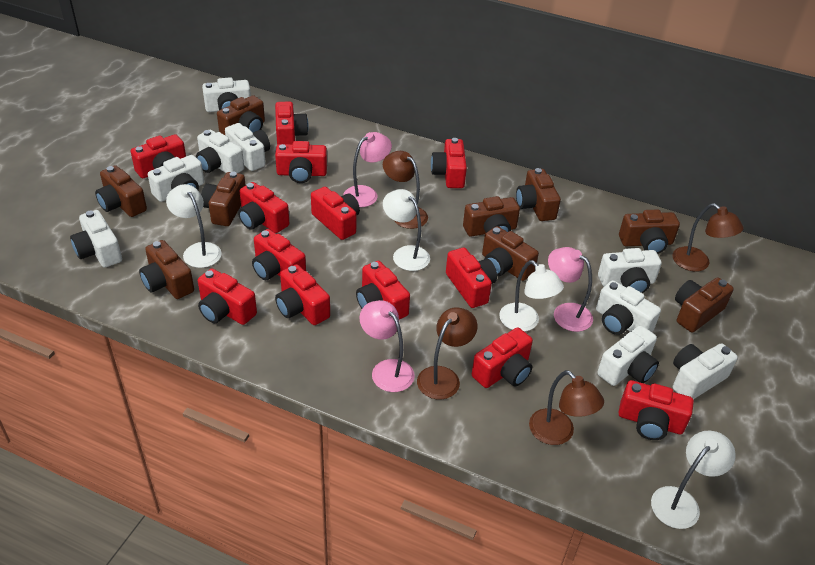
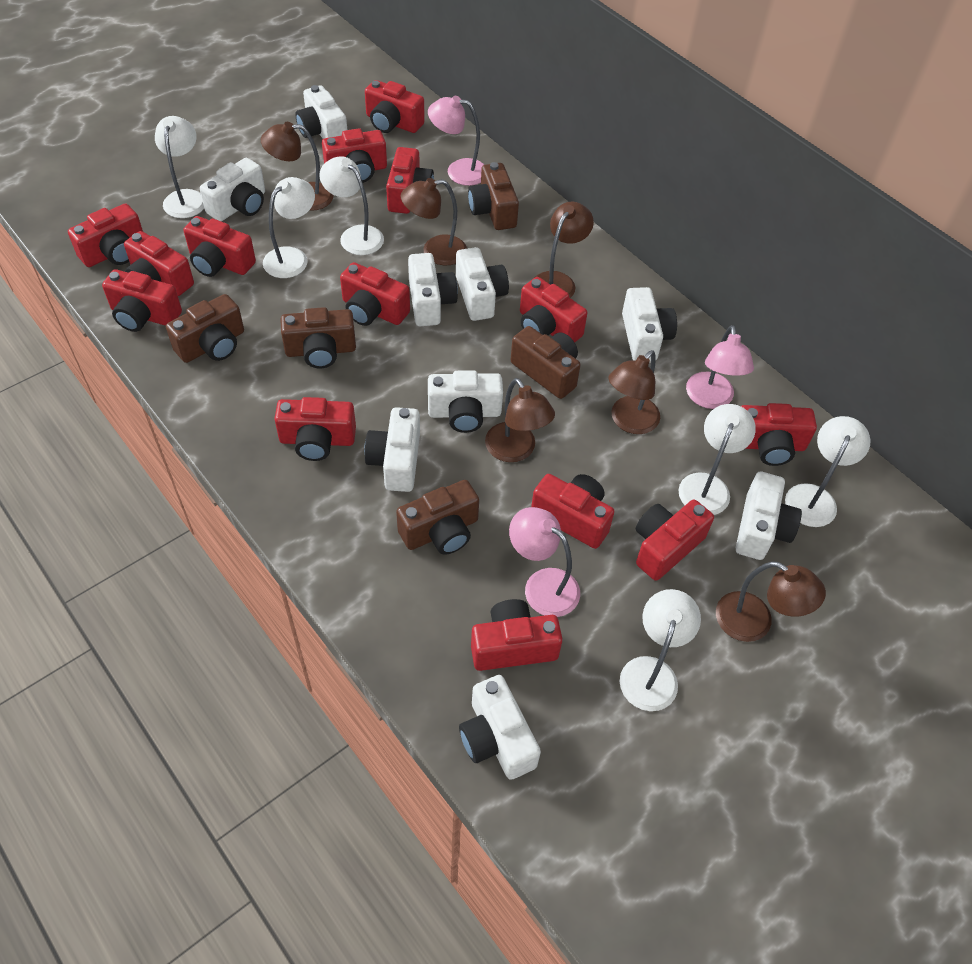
brown camera: 9 -> 5
brown lamp: 4 -> 6
red camera: 13 -> 14
white lamp: 4 -> 6

